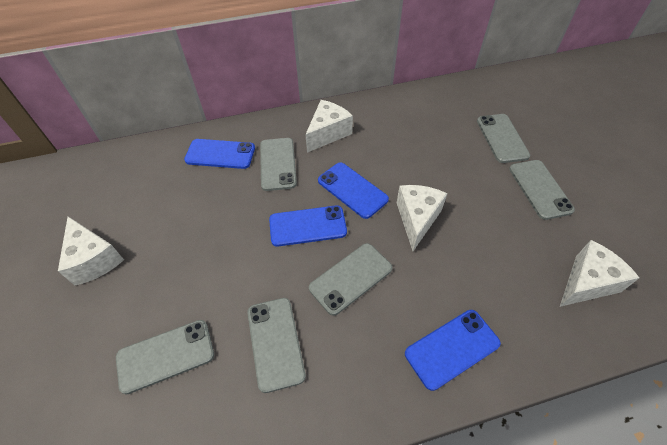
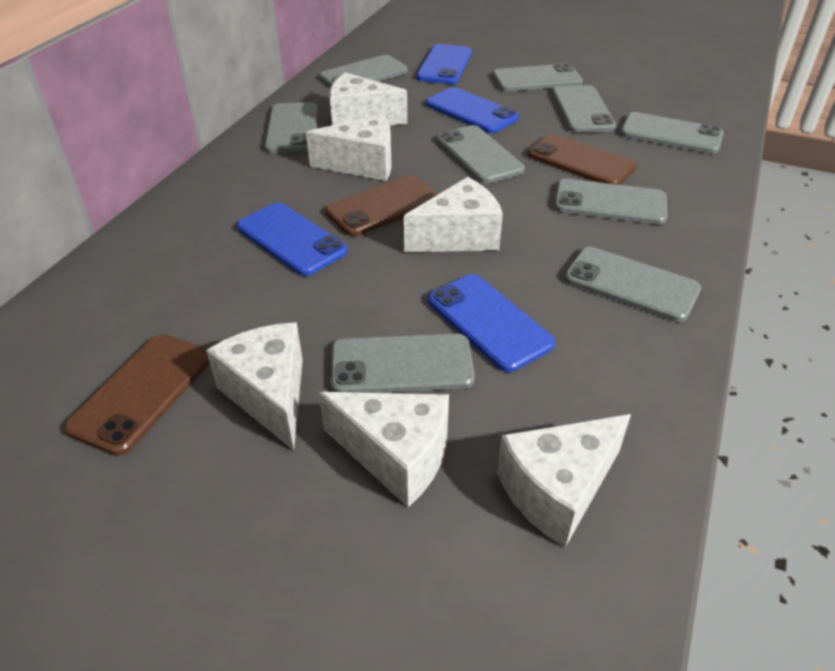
brown phone: 0 -> 3
grey phone: 6 -> 9
white cheese: 4 -> 6

